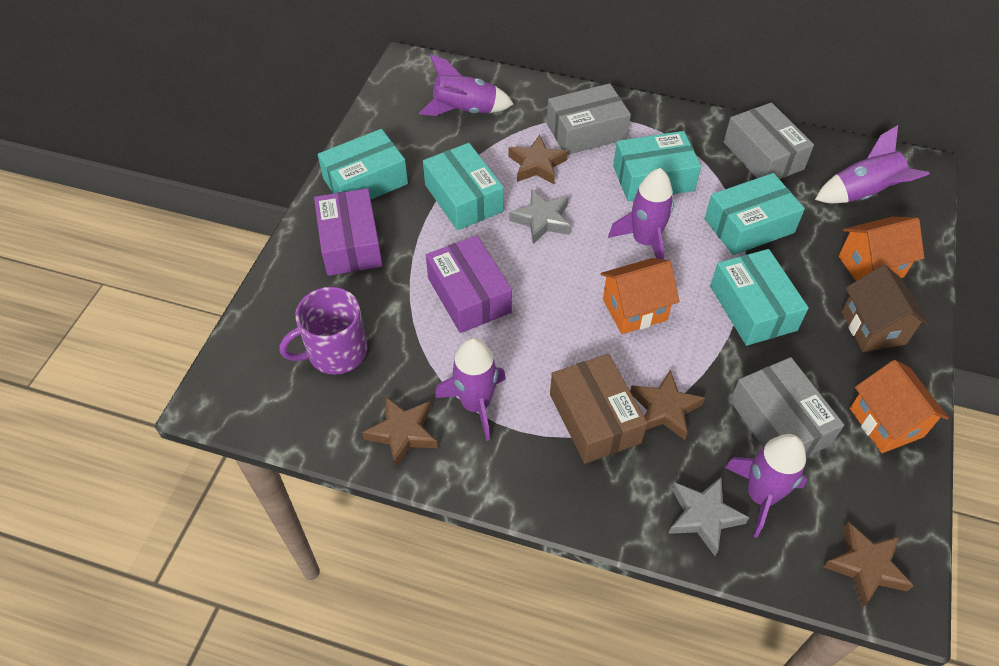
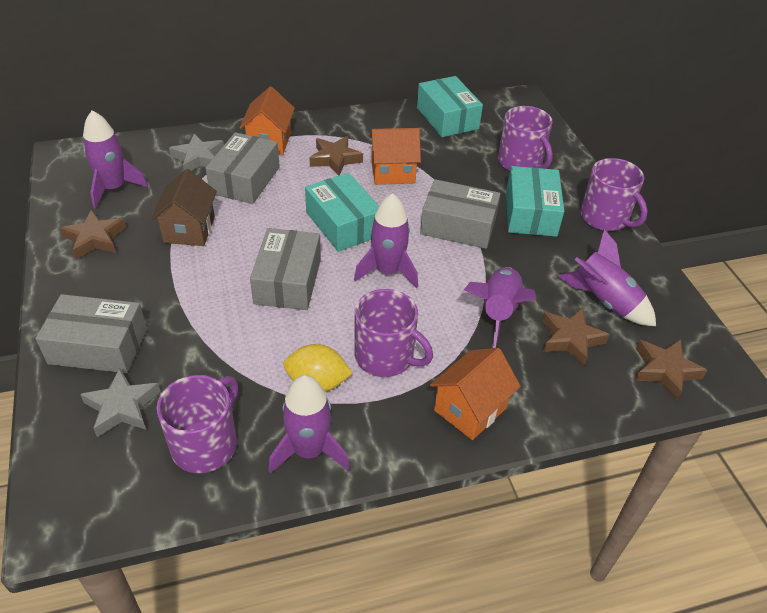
brown box: 1 -> 0
grey box: 3 -> 4
purple box: 2 -> 0
purple mug: 1 -> 4
turquoise box: 5 -> 3
yellow lemon: 0 -> 1

